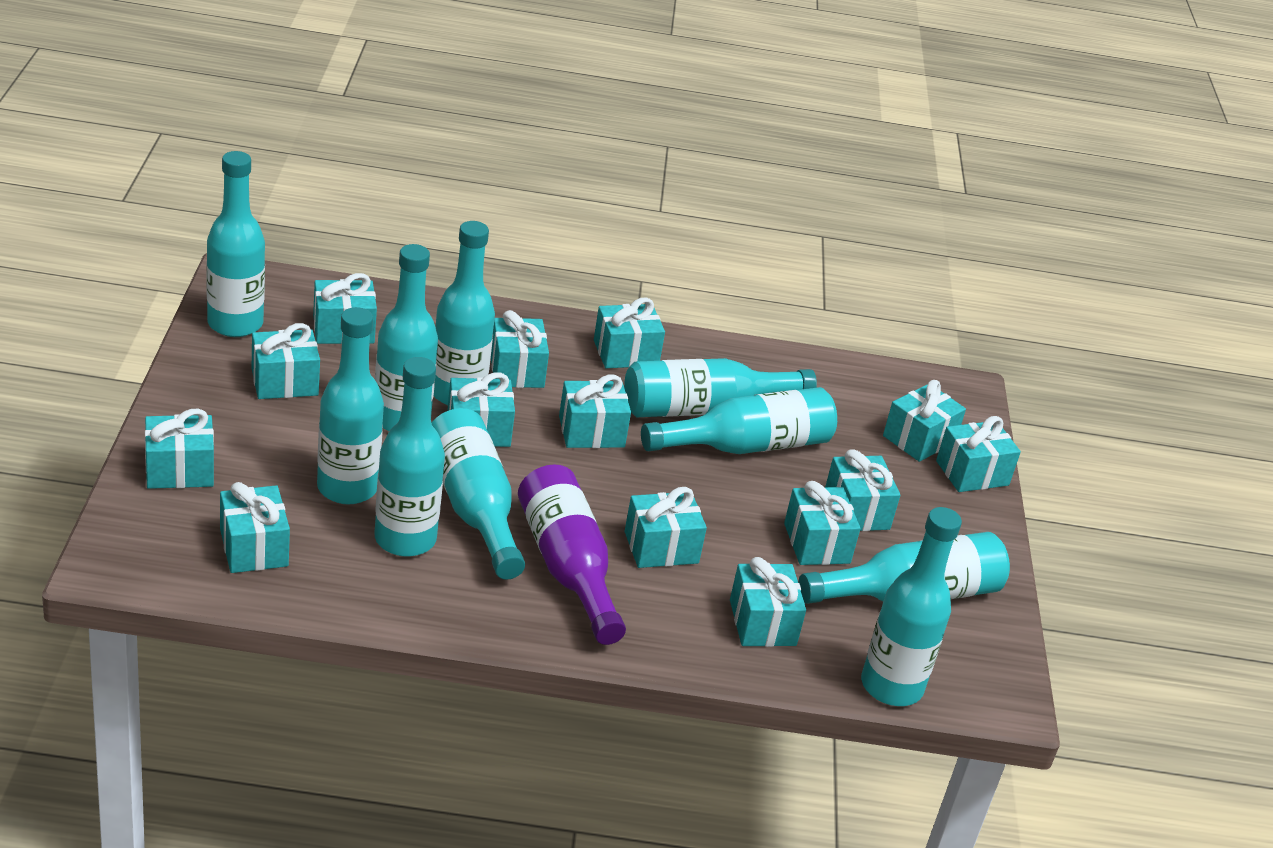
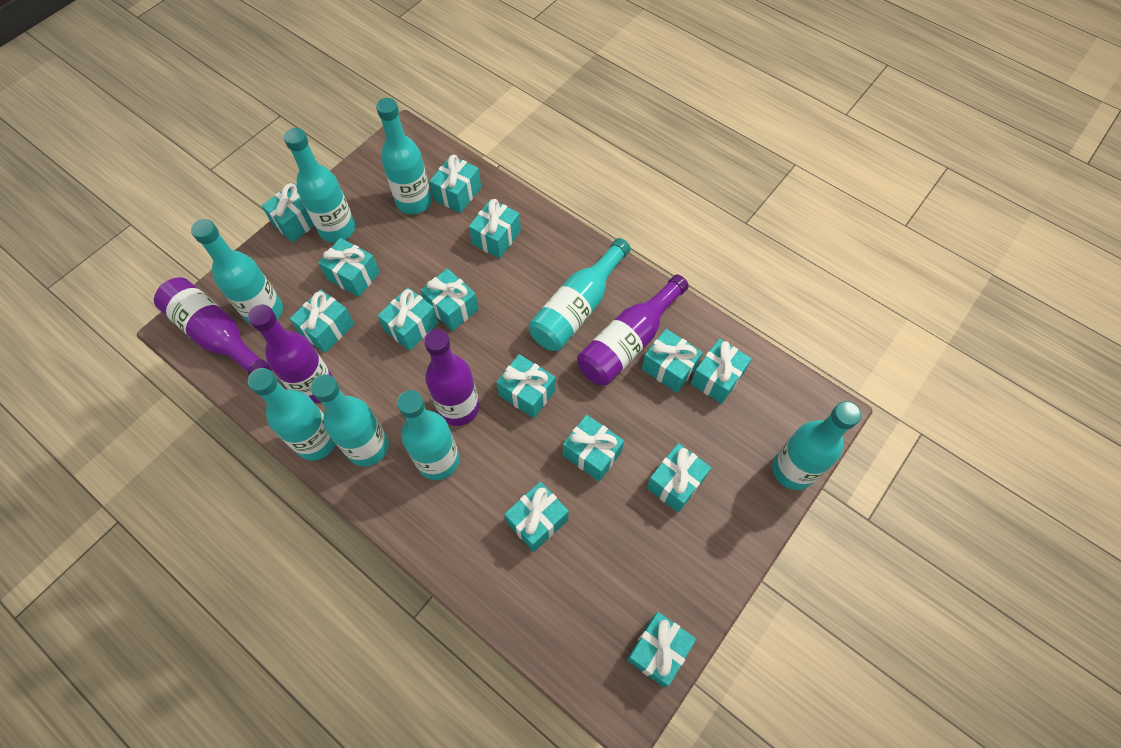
purple bottle: 1 -> 4
turquoise bottle: 10 -> 8

